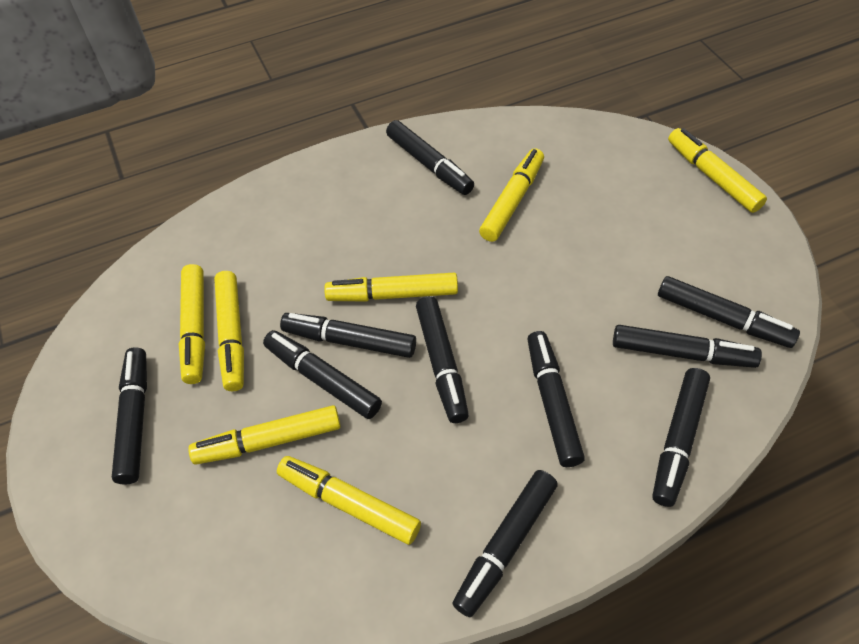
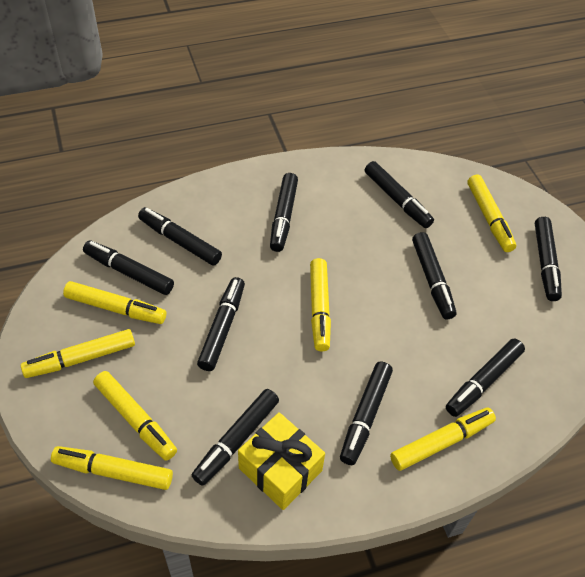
yellow gift: 0 -> 1

